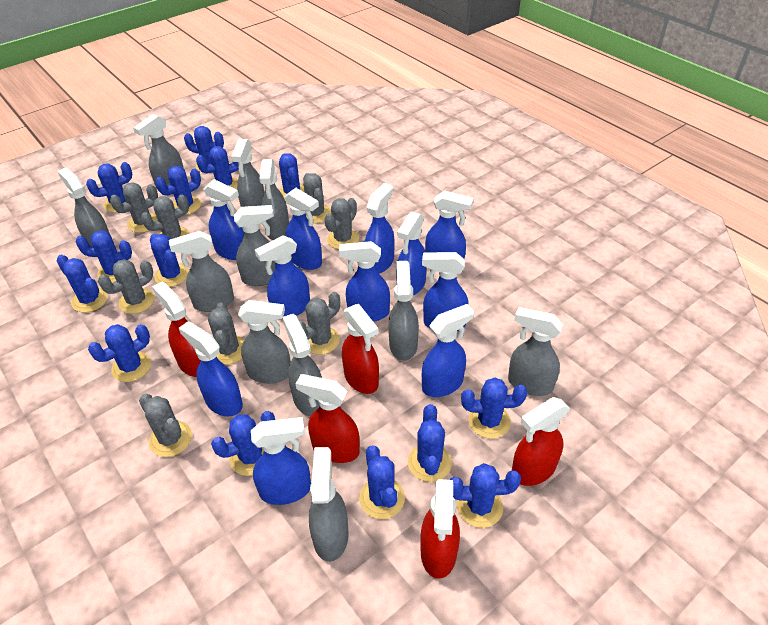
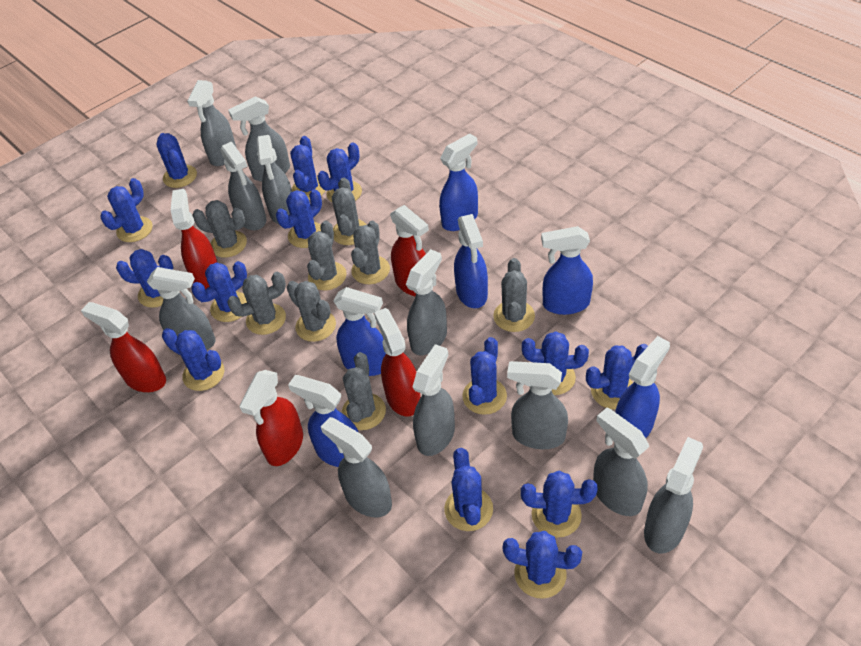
blue spray bottle: 11 -> 6

